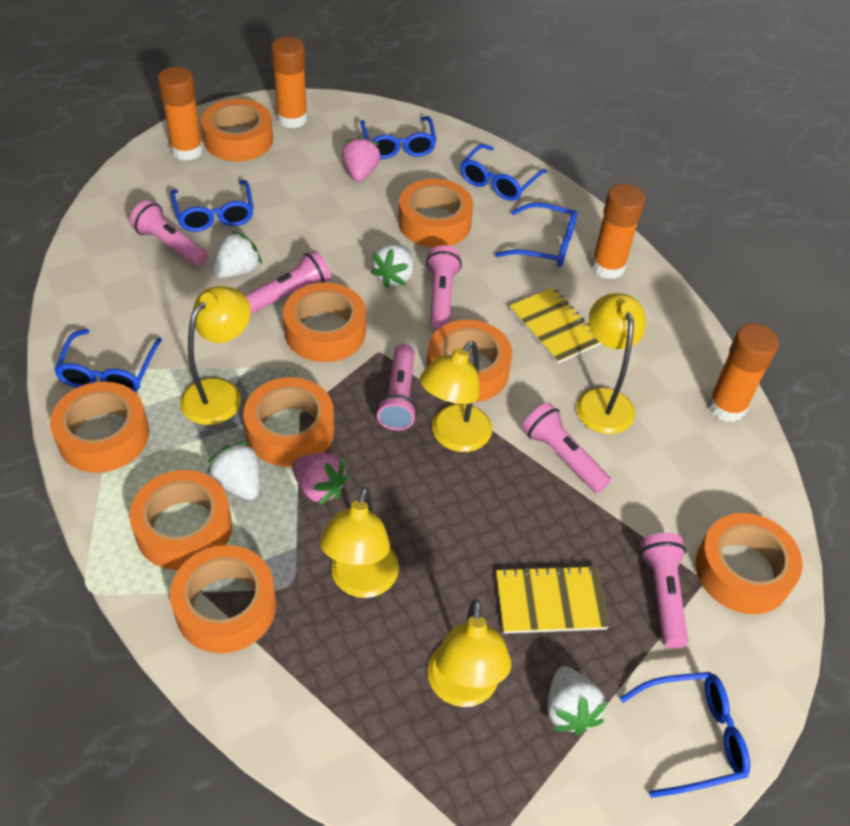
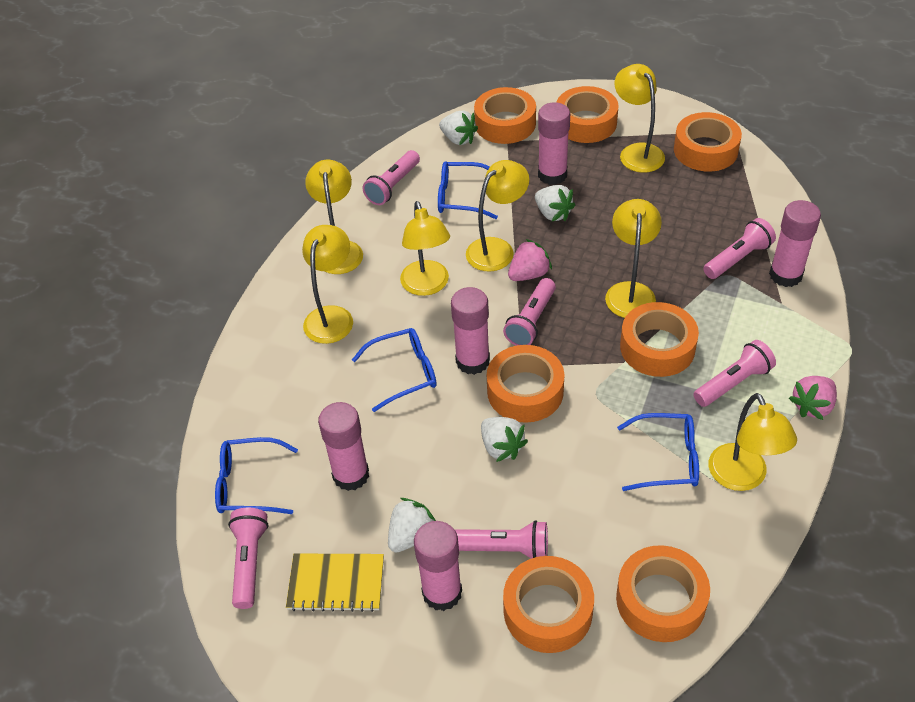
blue glasses: 6 -> 4
orange glue stick: 4 -> 0
orange tape: 9 -> 7
pink glue stick: 0 -> 5
yellow lamp: 5 -> 7
yellow notebook: 2 -> 1

